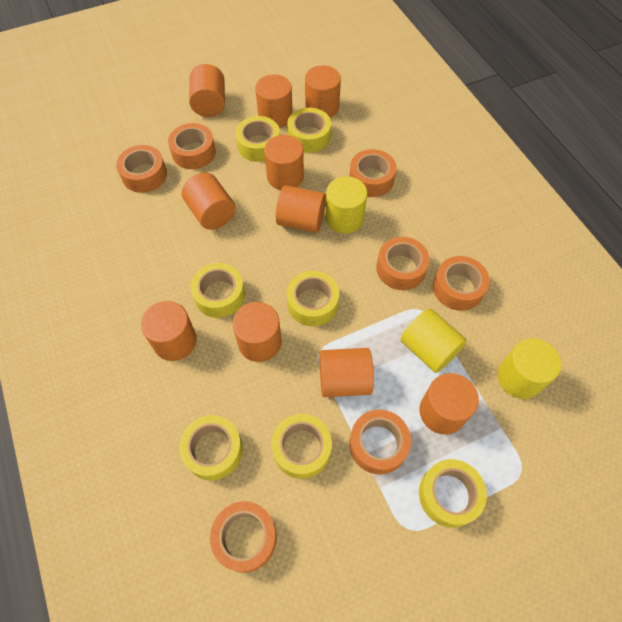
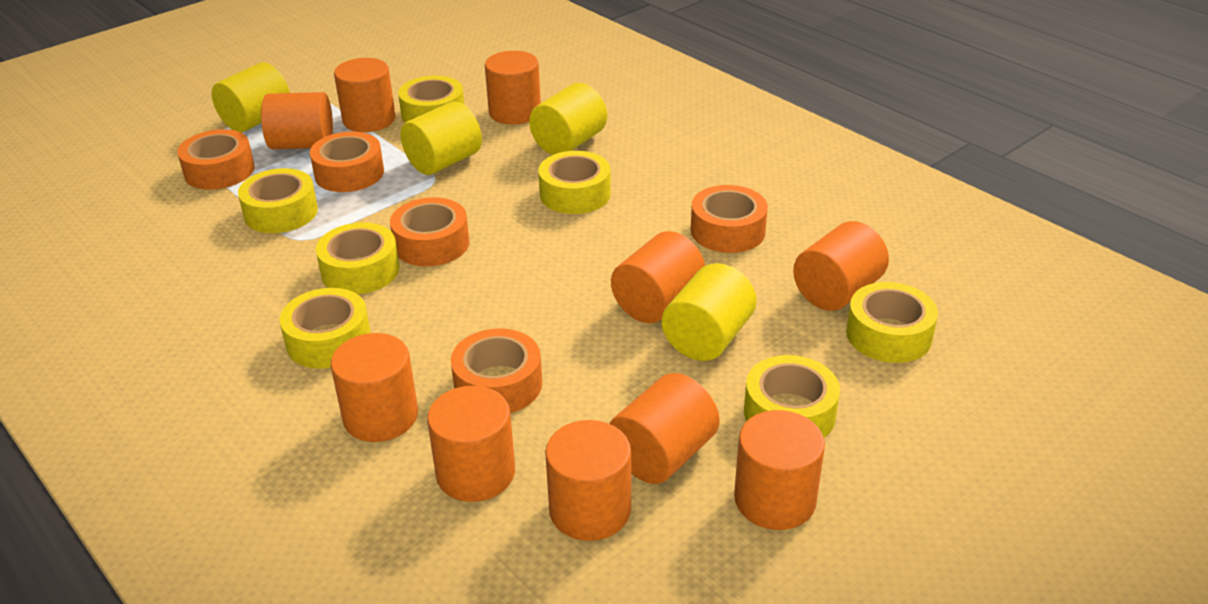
orange tape: 7 -> 5
yellow cylinder: 3 -> 4

